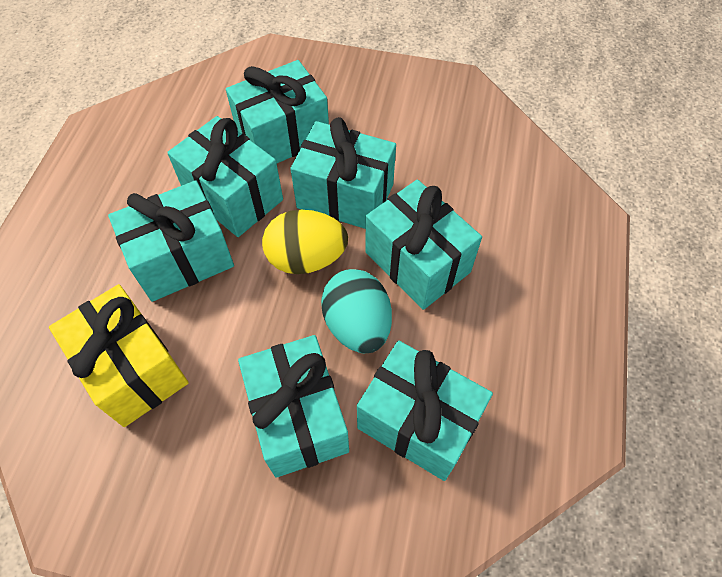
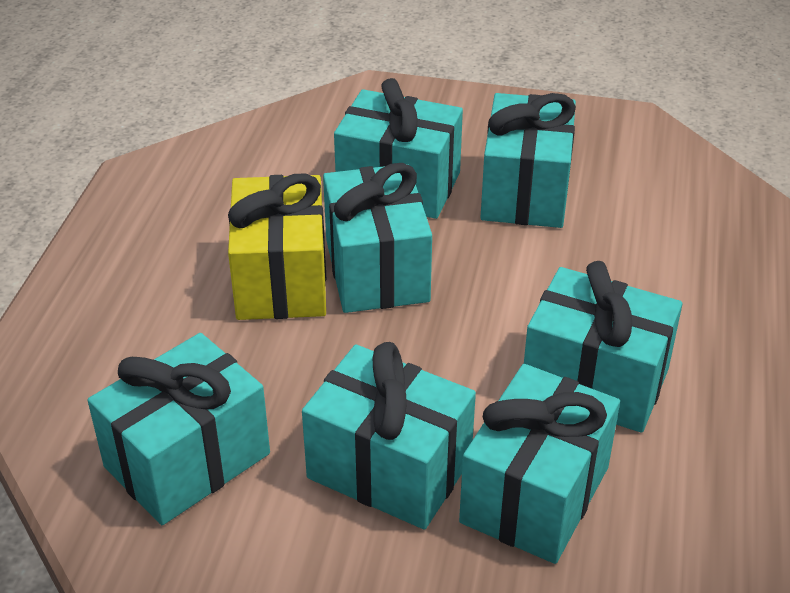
turquoise egg: 1 -> 0
yellow egg: 1 -> 0

